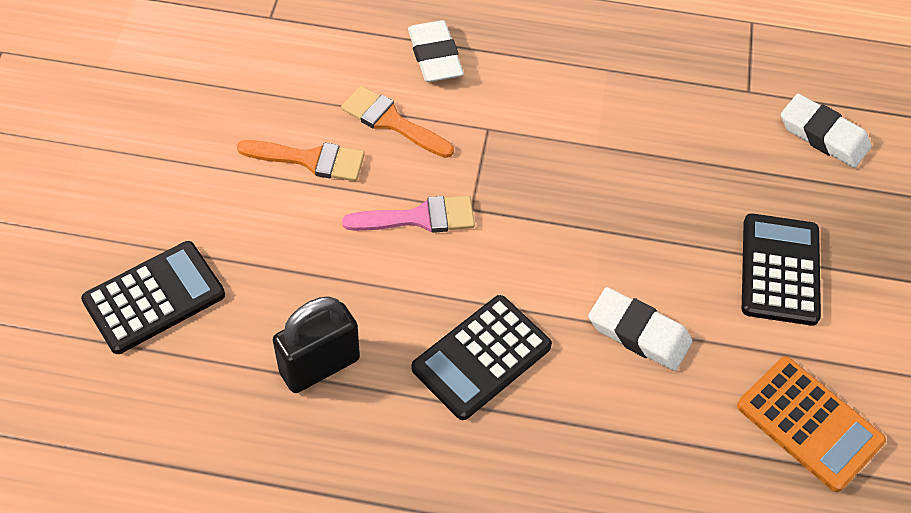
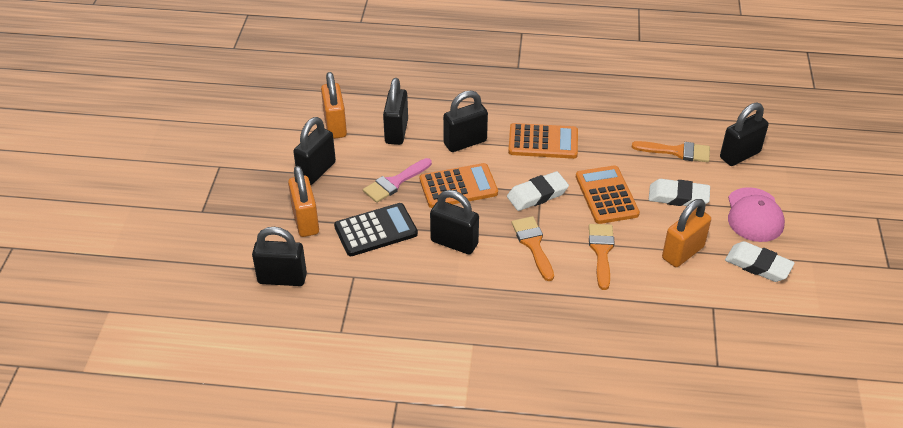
black calculator: 3 -> 1
black padlock: 1 -> 6
orange brush: 2 -> 3
orange calculator: 1 -> 3
orange padlock: 0 -> 3
pink cap: 0 -> 1

